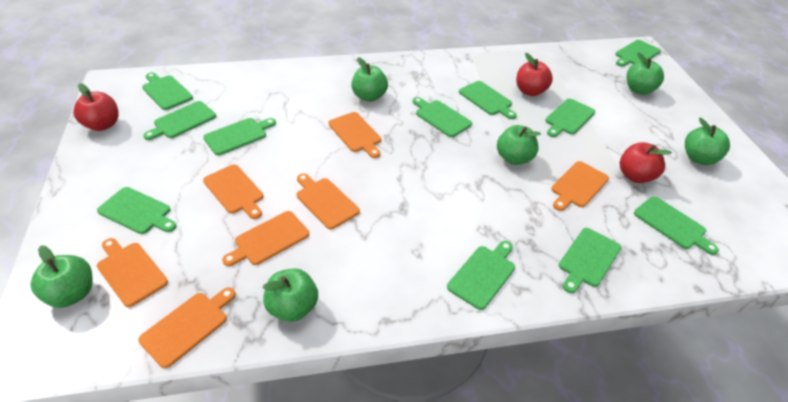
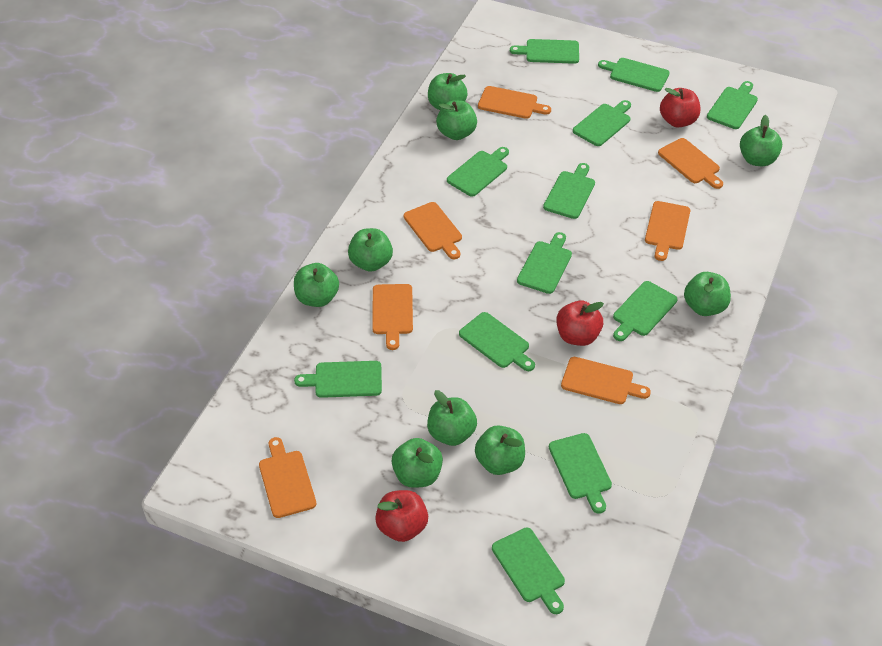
green apple: 6 -> 9
green cutting board: 11 -> 12

